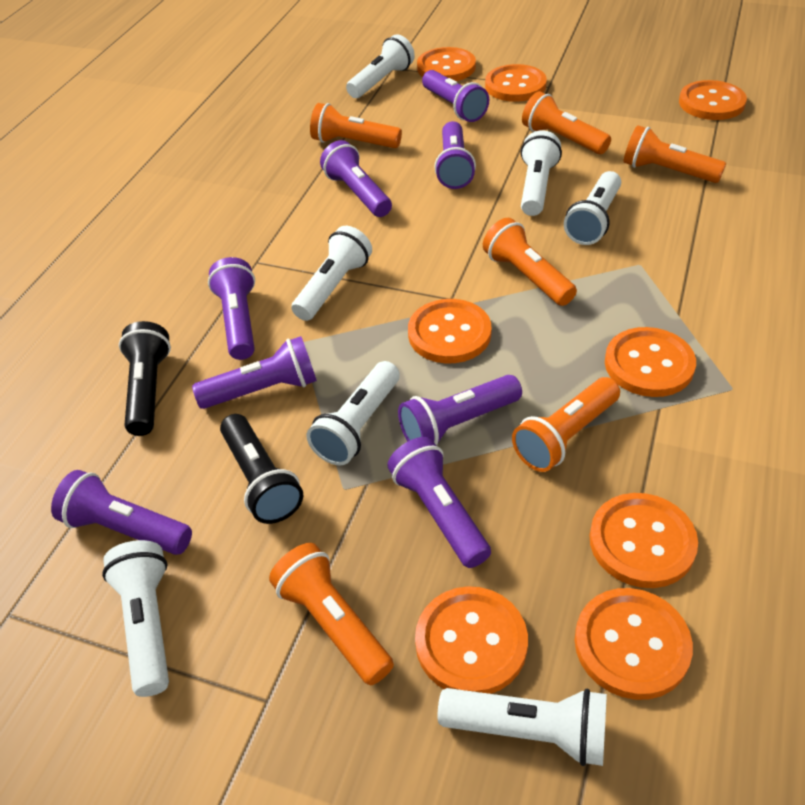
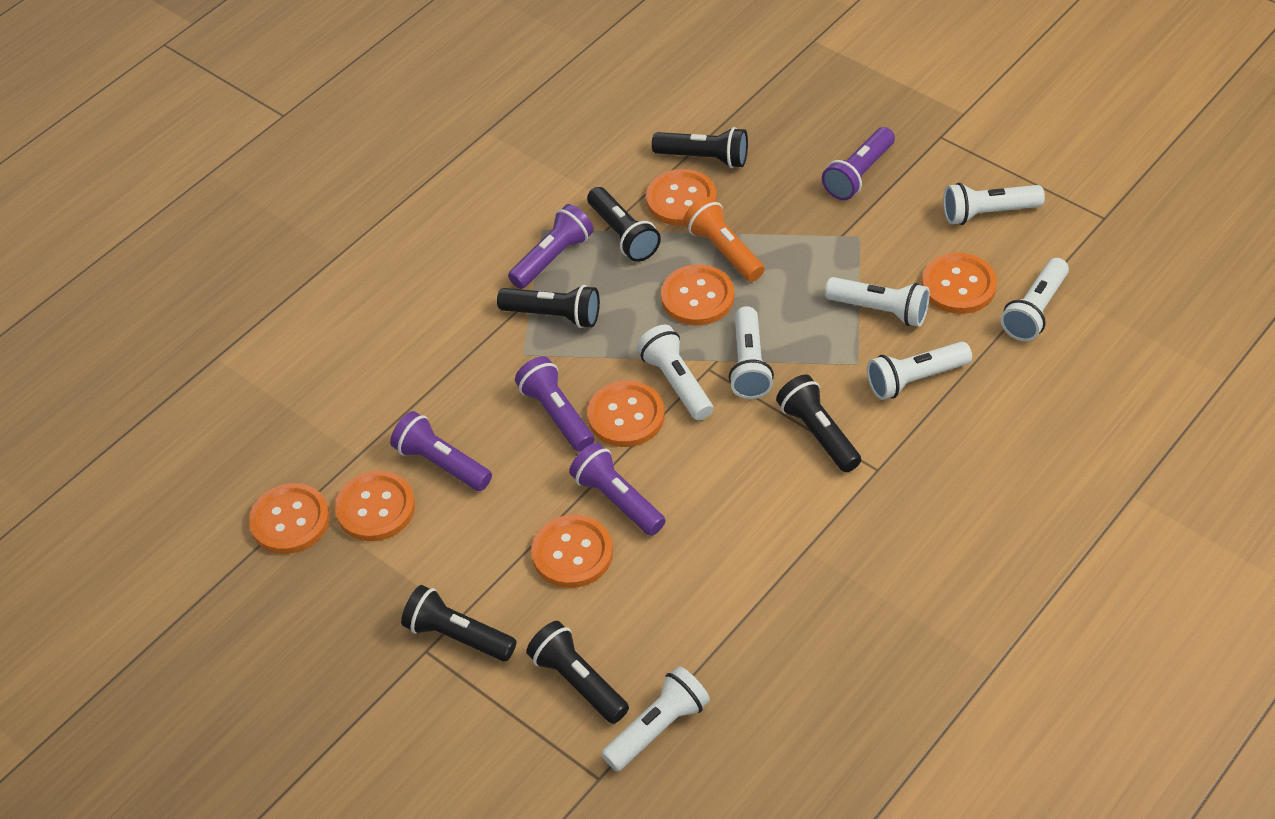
black flashlight: 2 -> 6
orange button: 8 -> 7
orange flashlight: 6 -> 1
purple flashlight: 8 -> 5

